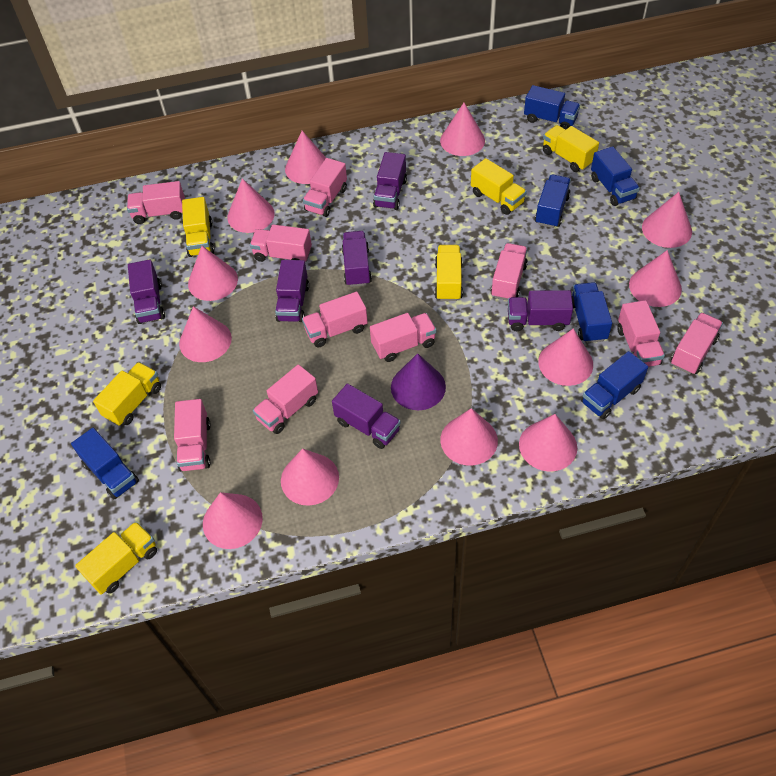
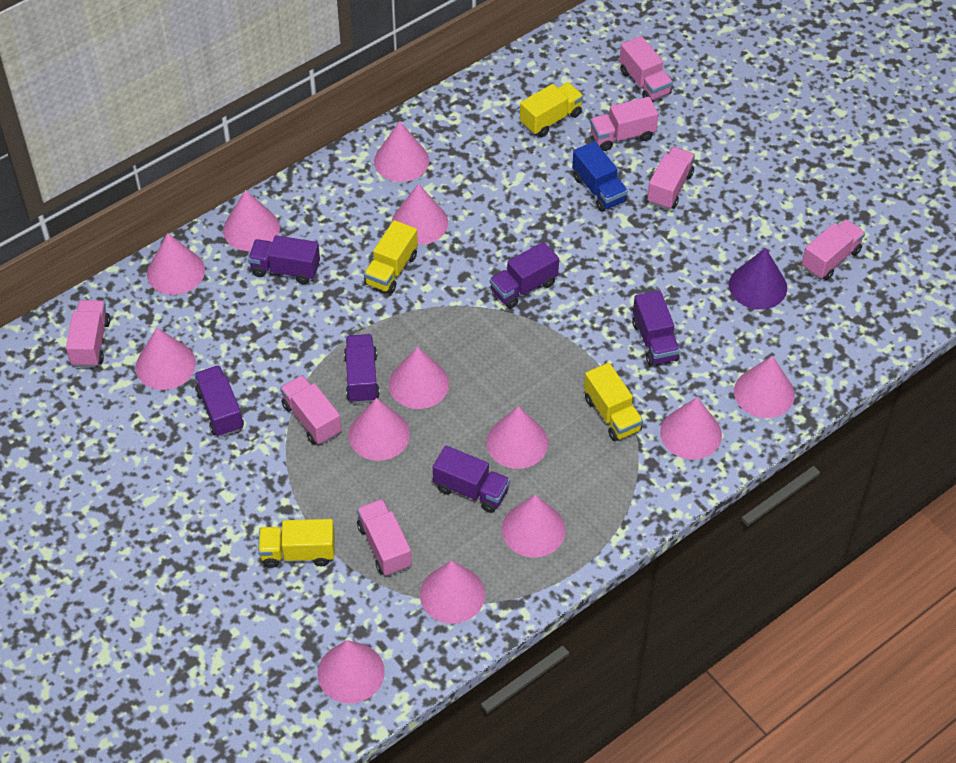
blue truck: 6 -> 1
pink cone: 12 -> 13
pink truck: 10 -> 7
yellow truck: 6 -> 4

